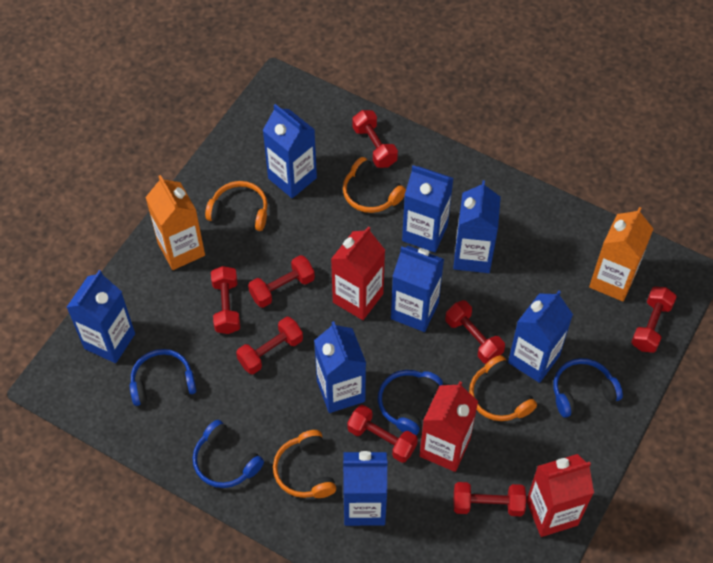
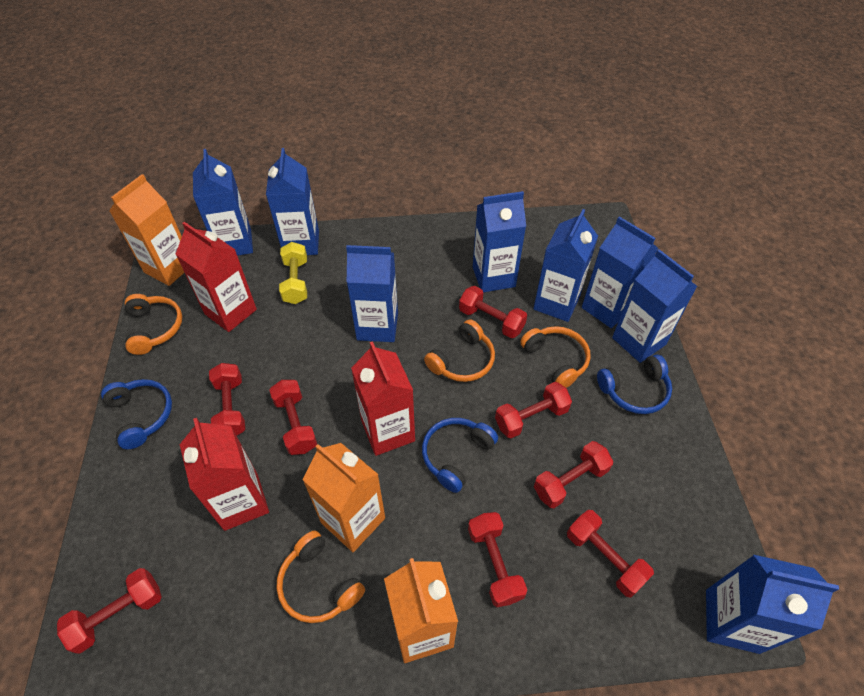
blue headphones: 4 -> 3
orange carton: 2 -> 3
yellow dumbbell: 0 -> 1

